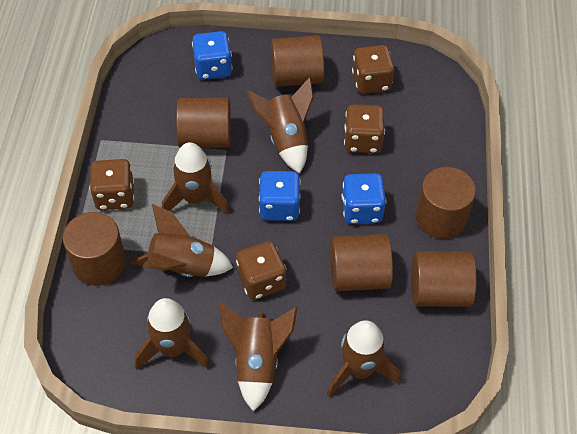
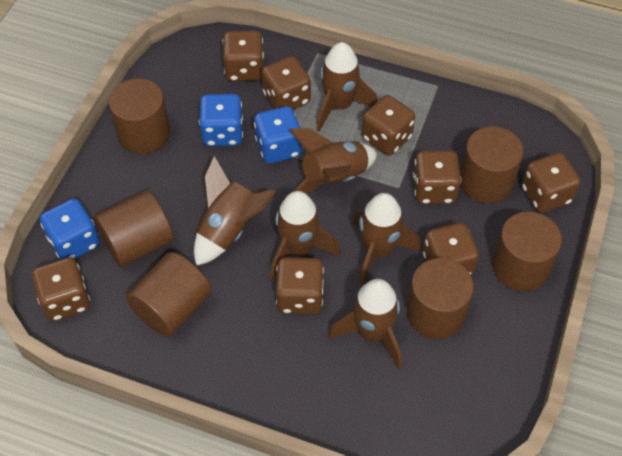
brown dice: 4 -> 8

